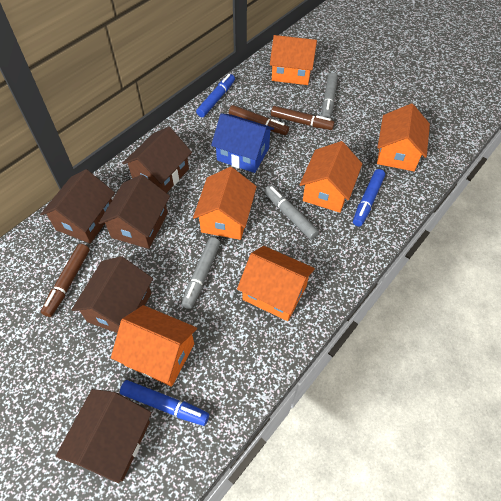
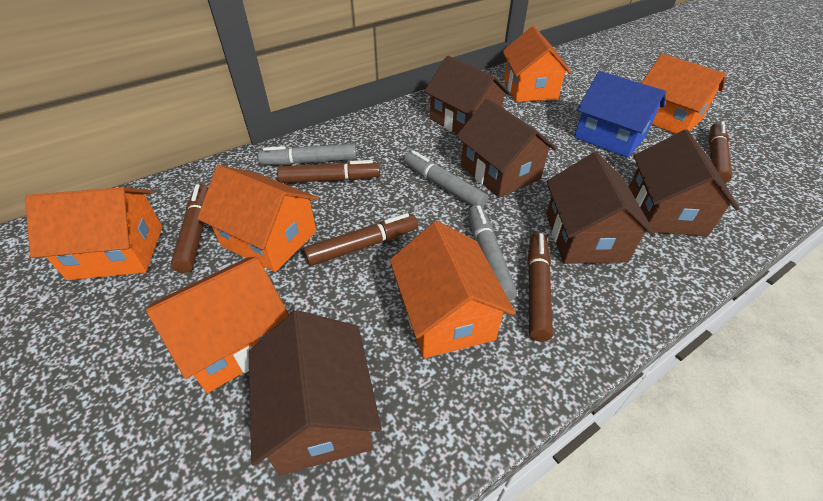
blue marker: 3 -> 0
brown marker: 3 -> 5

